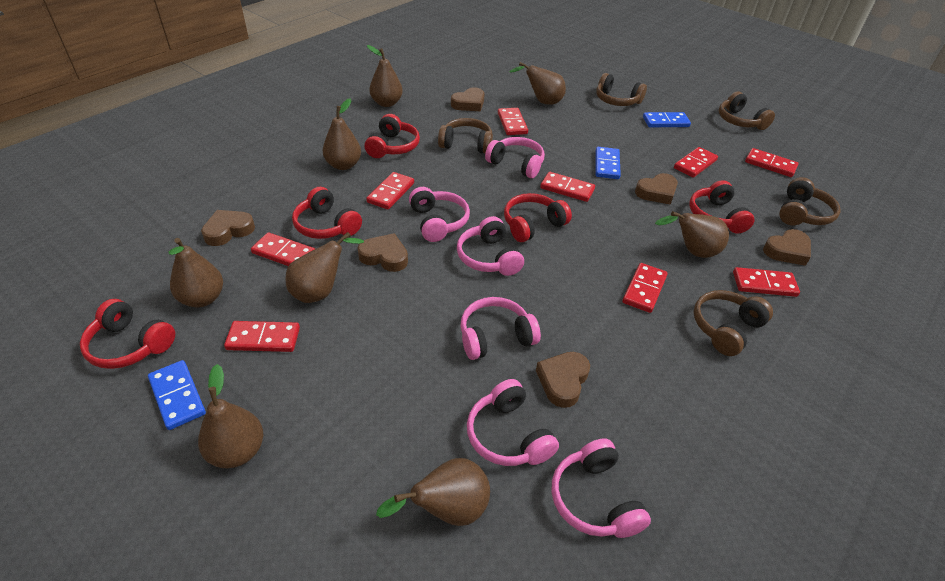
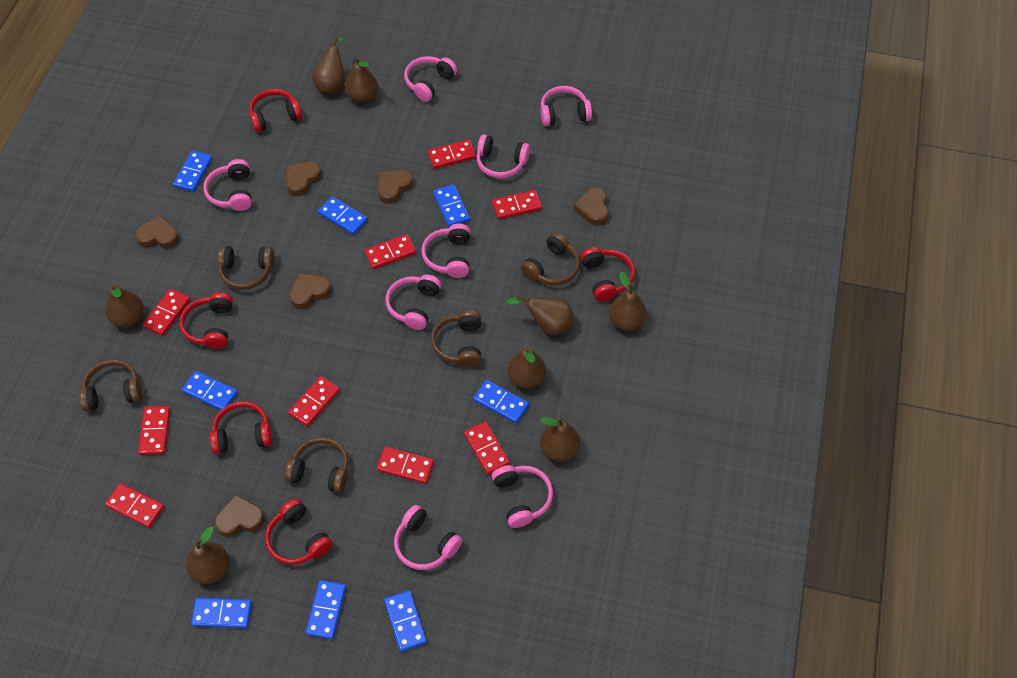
blue domino: 3 -> 8
pink headphones: 6 -> 8

